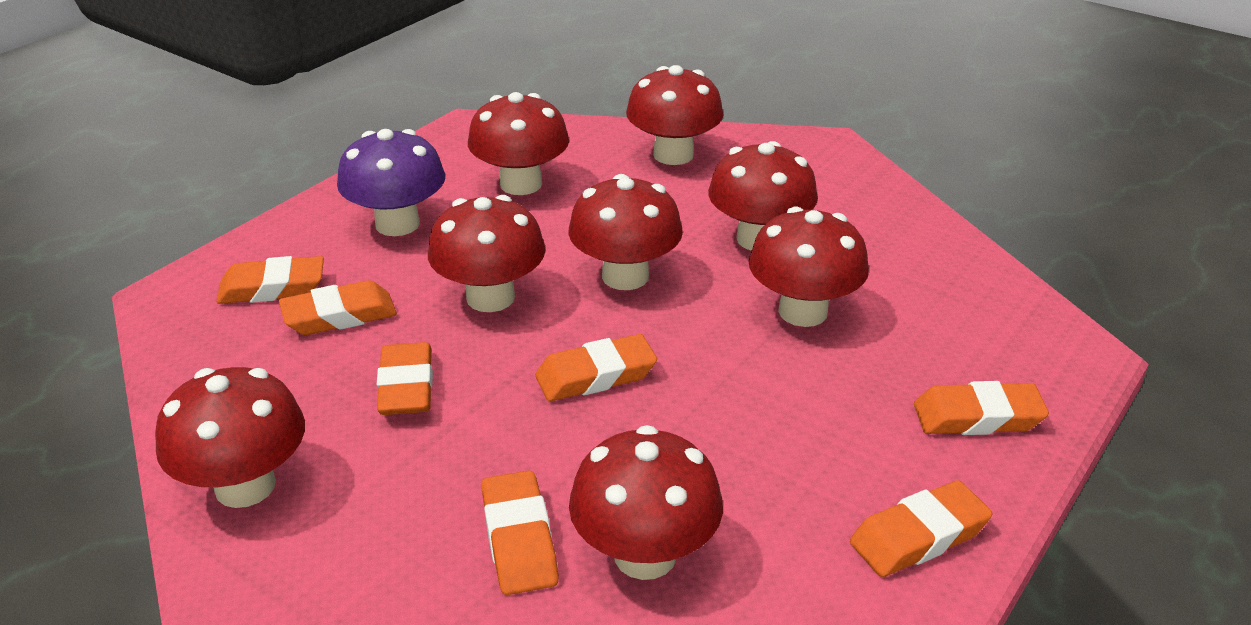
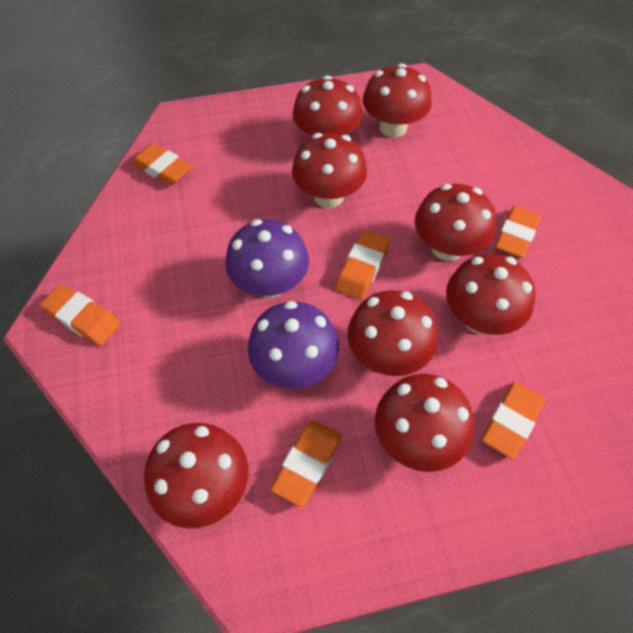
orange eraser: 7 -> 6
purple mushroom: 1 -> 2

